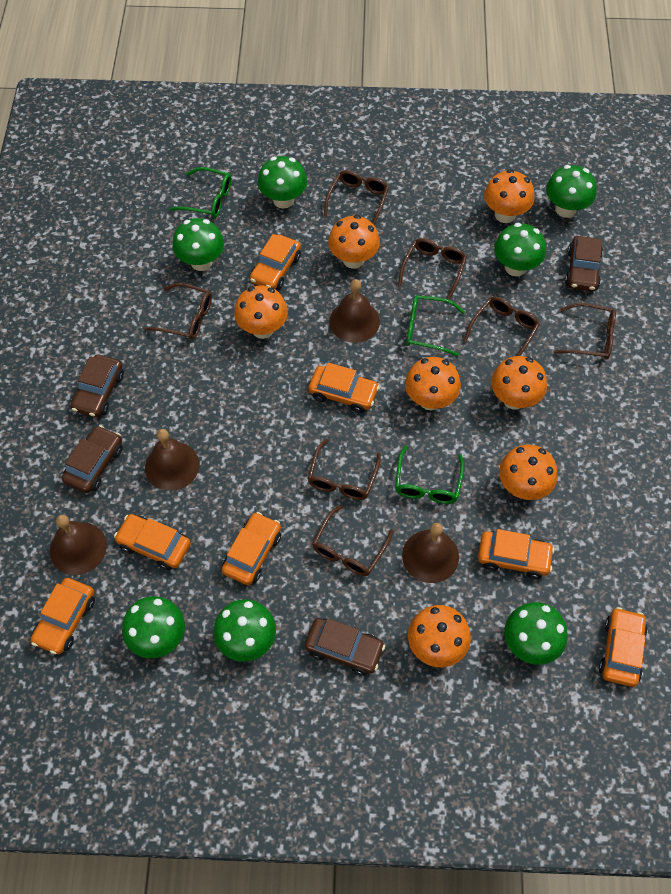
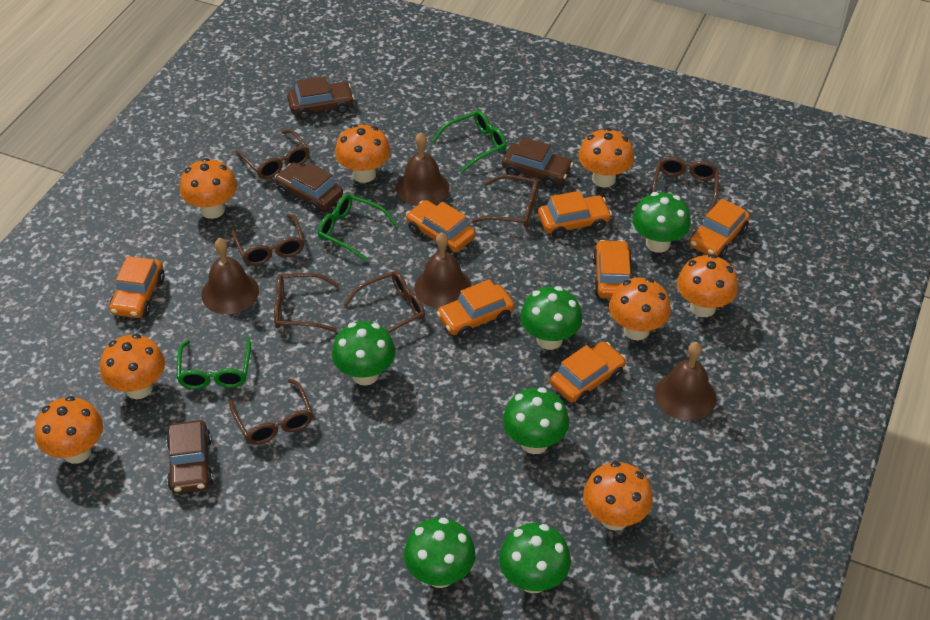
green mushroom: 7 -> 6
orange mushroom: 7 -> 8

